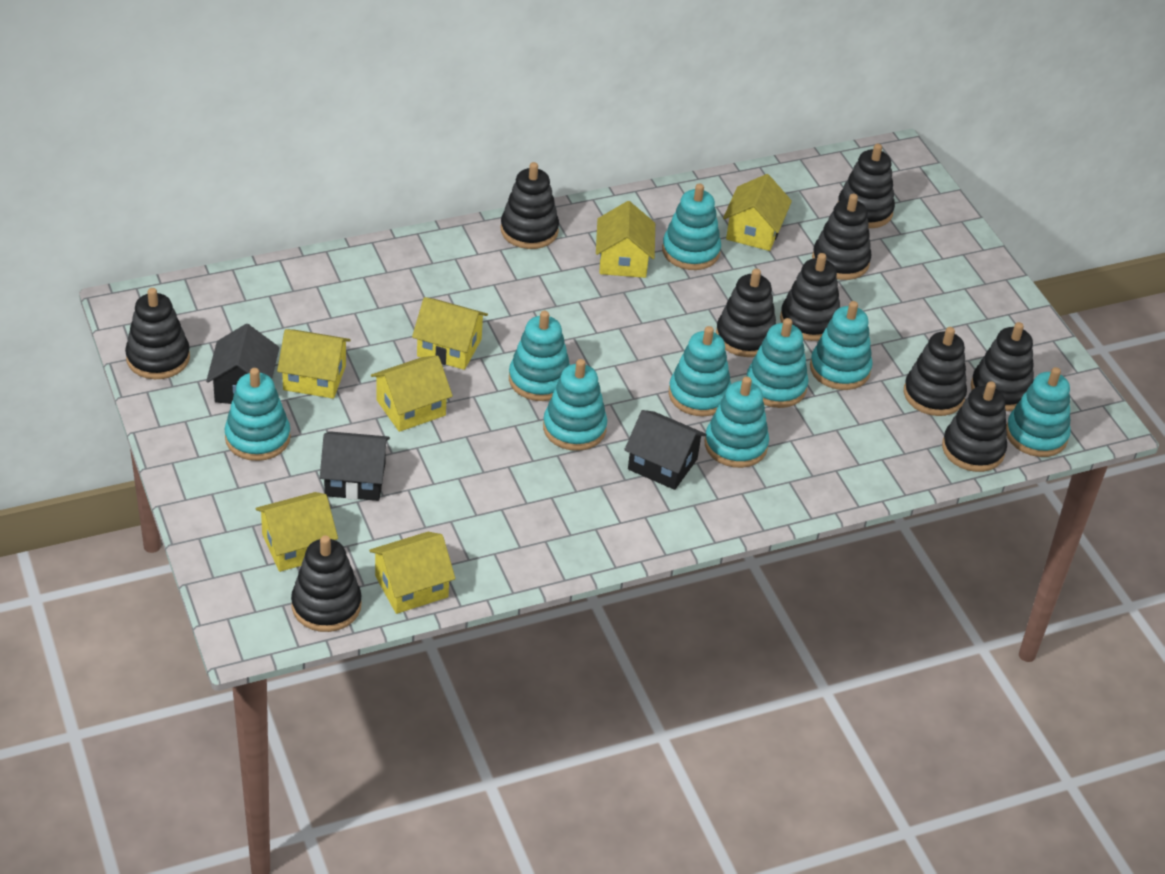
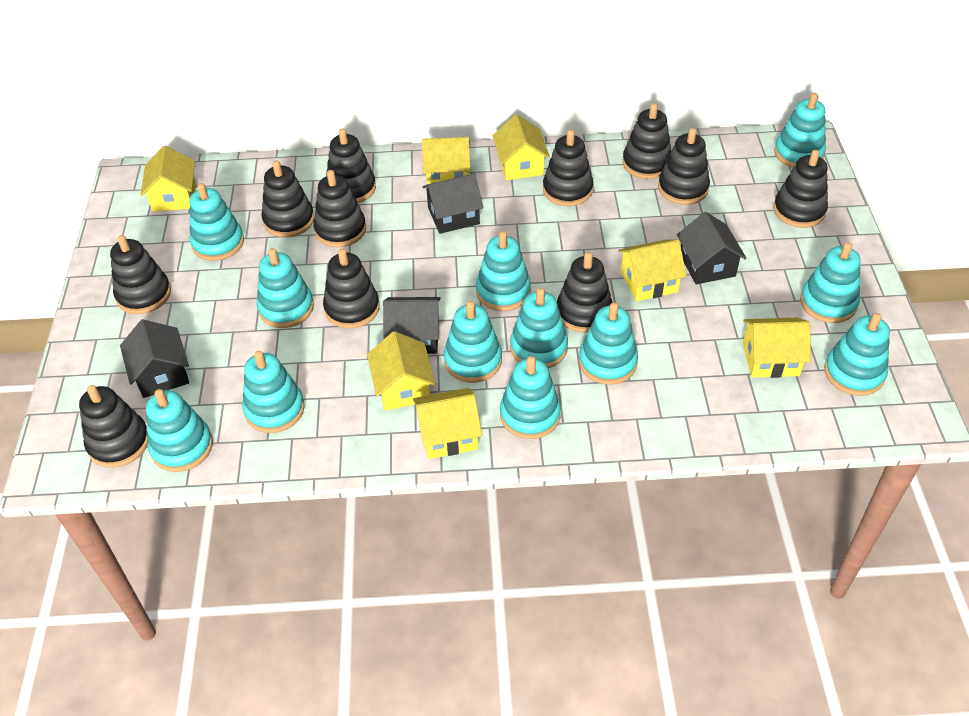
black house: 3 -> 4
black stacking toy: 10 -> 11
turquoise stacking toy: 9 -> 12

